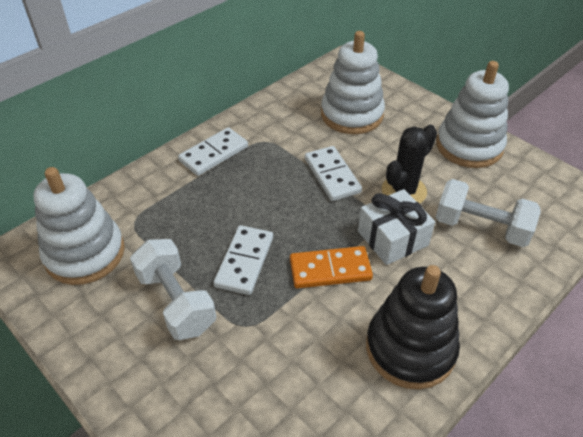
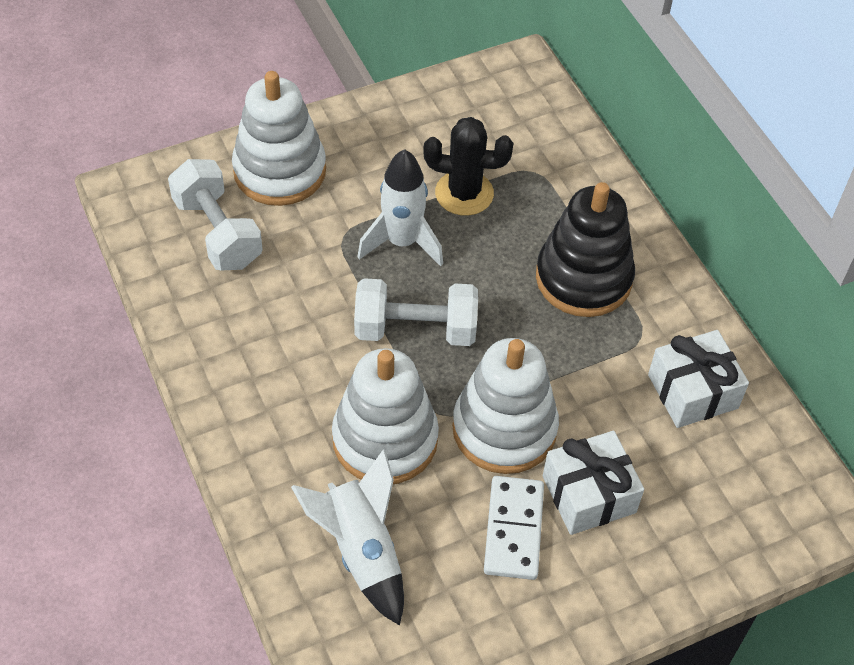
orange domino: 1 -> 0
white domino: 3 -> 1
white gift: 1 -> 2
white rocket: 0 -> 2

